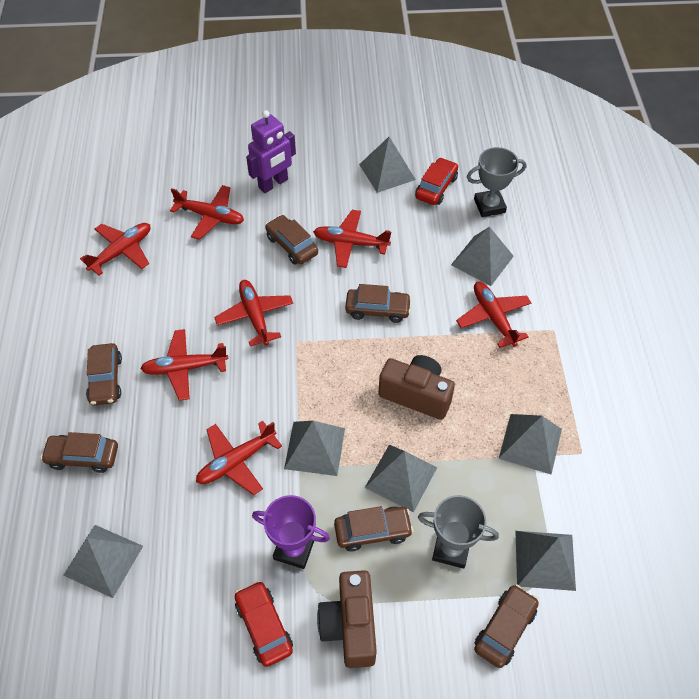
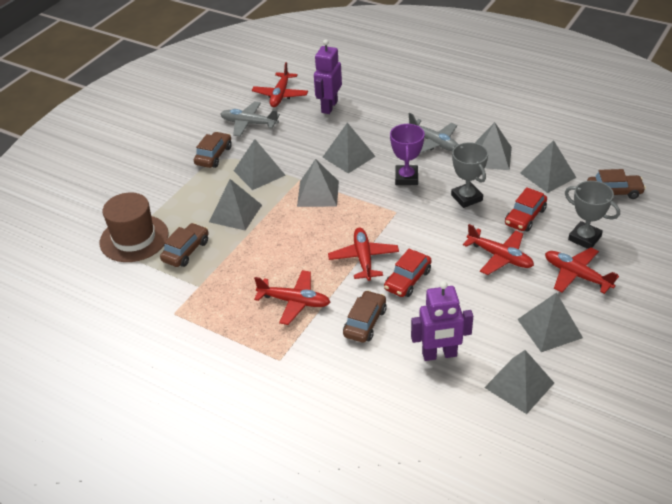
brown camera: 2 -> 0
brown car: 6 -> 4
brown hat: 0 -> 1
grey plane: 0 -> 2
grey pyramid: 7 -> 8
purple robot: 1 -> 2
red plane: 7 -> 5

